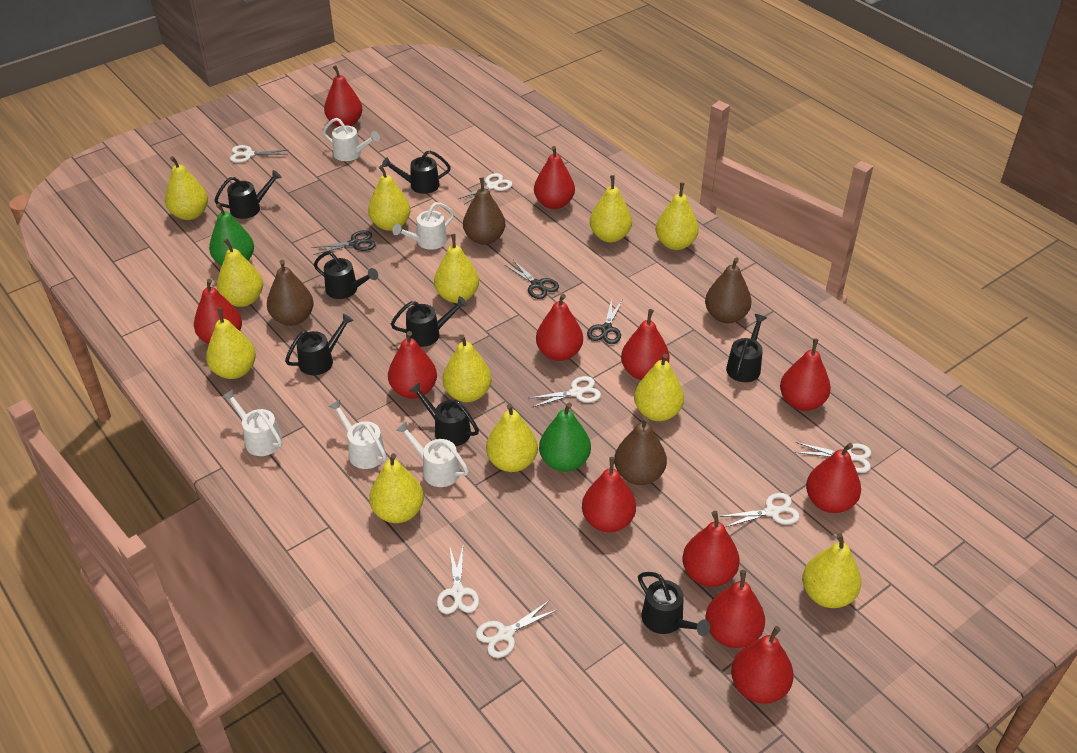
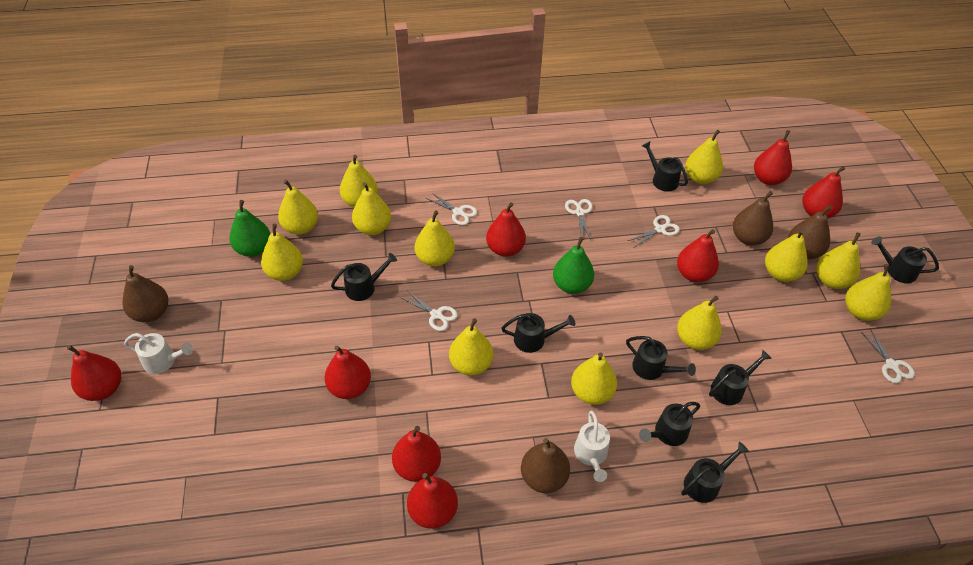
black scissors: 3 -> 0
red pear: 12 -> 8
white scissors: 7 -> 5
white watering can: 5 -> 2

